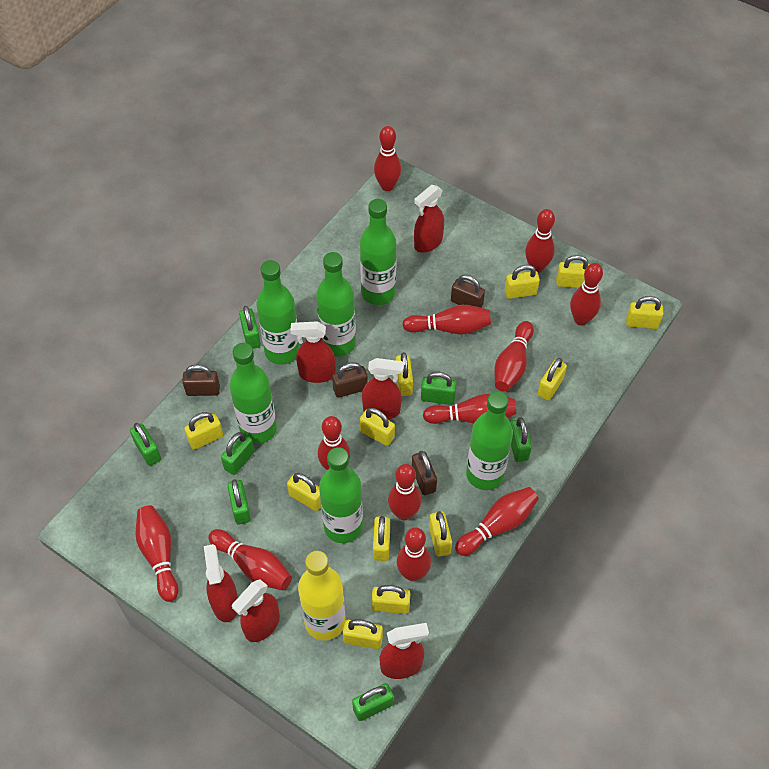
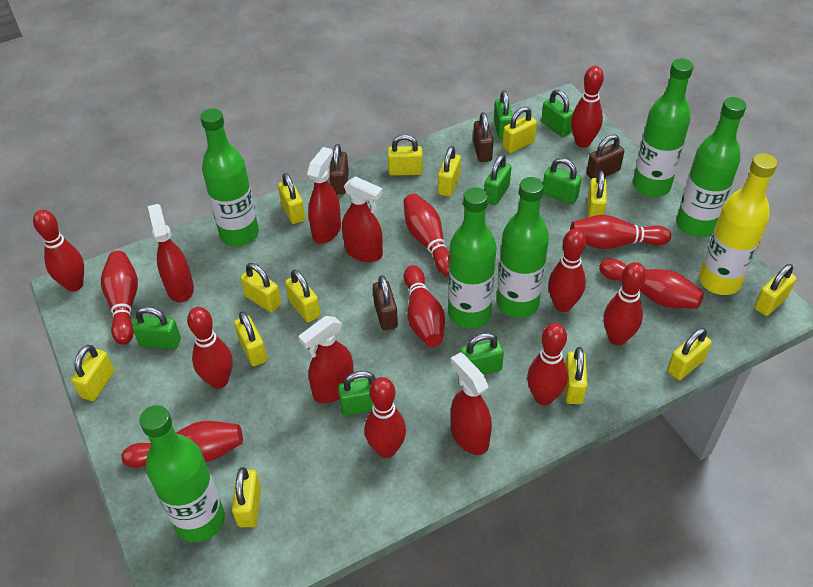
red bowling pin: 12 -> 13
red spray bottle: 6 -> 5
yellow padlock: 12 -> 13

